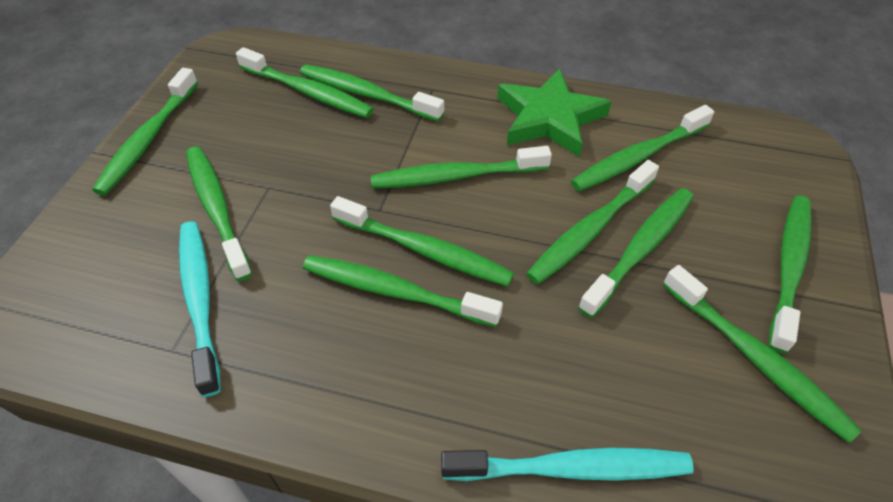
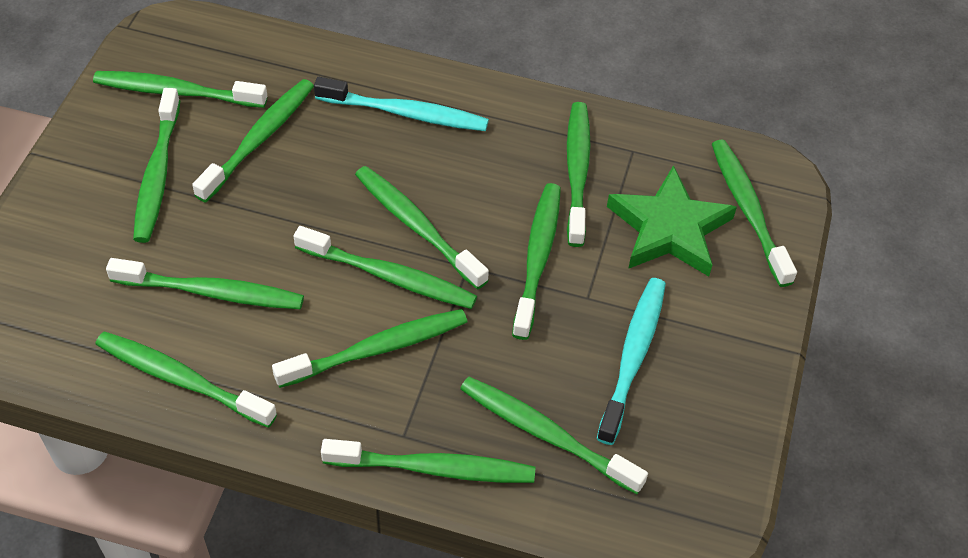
green toothbrush: 12 -> 13

